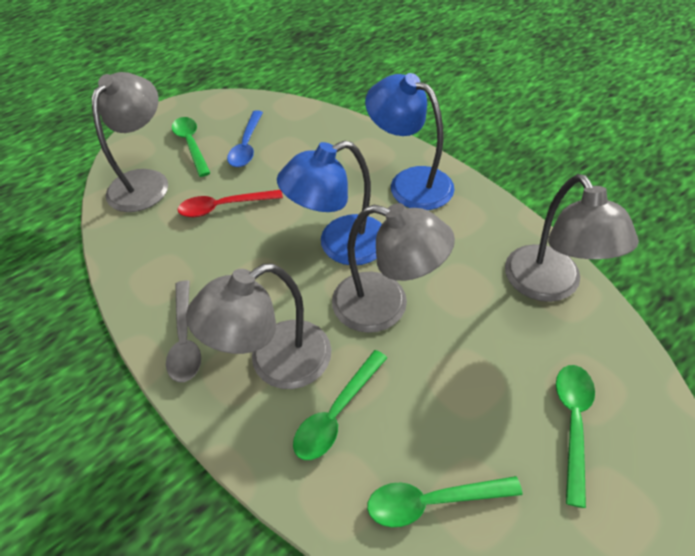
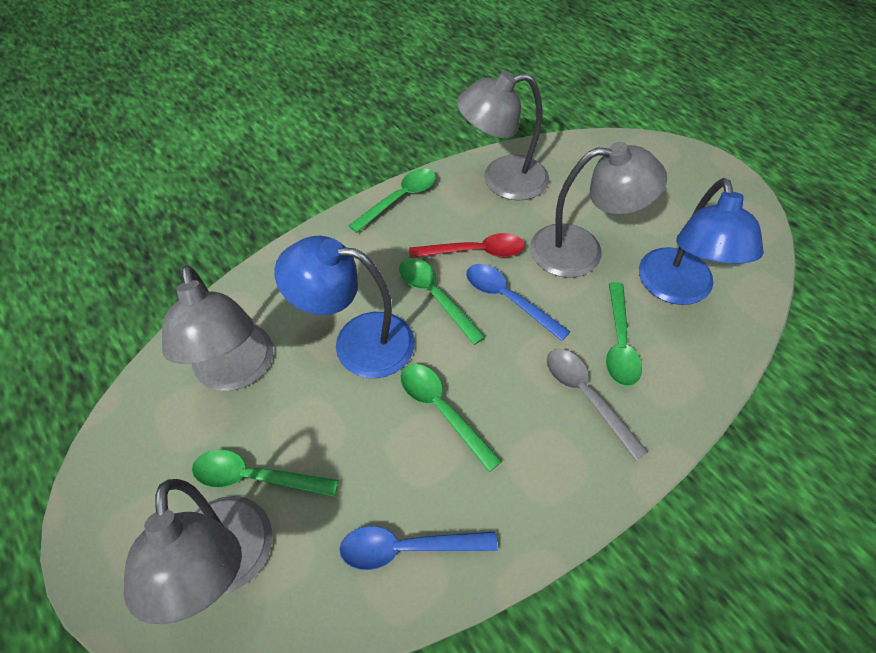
blue spoon: 1 -> 2
green spoon: 4 -> 5

